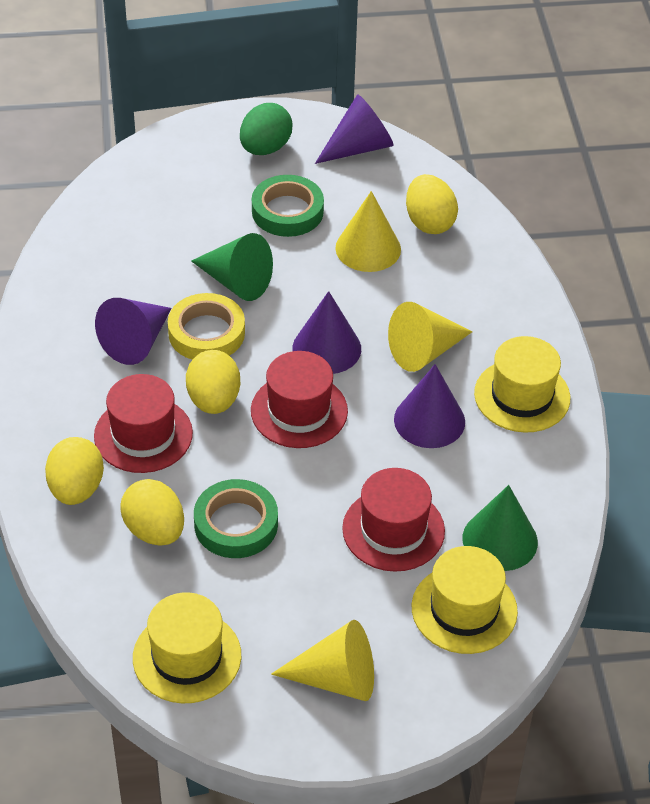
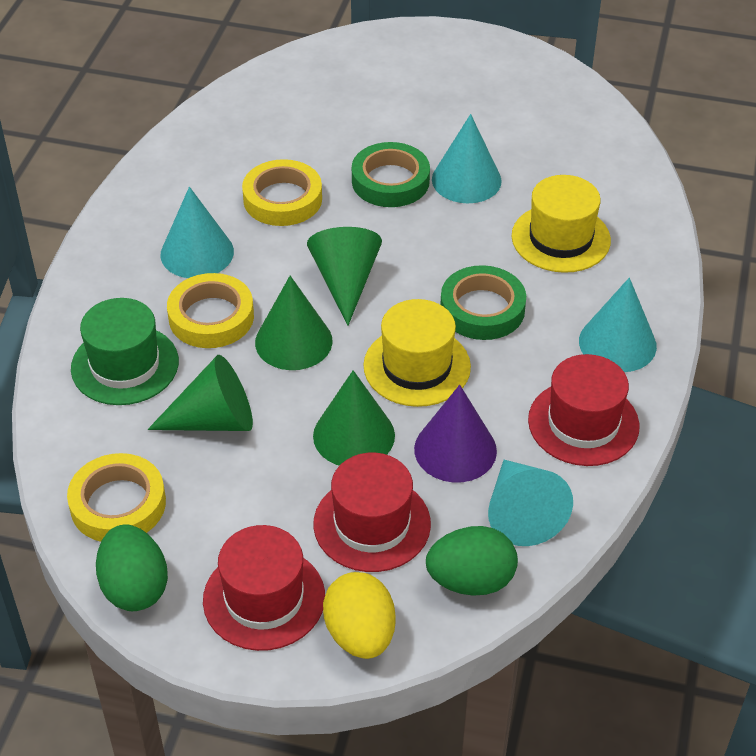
green cone: 2 -> 4
green egg: 1 -> 2
green hat: 0 -> 1
purple cone: 4 -> 1
turquoise cone: 0 -> 4
yellow cone: 3 -> 0
yellow egg: 4 -> 1
yellow hat: 3 -> 2
yellow tape: 1 -> 3

